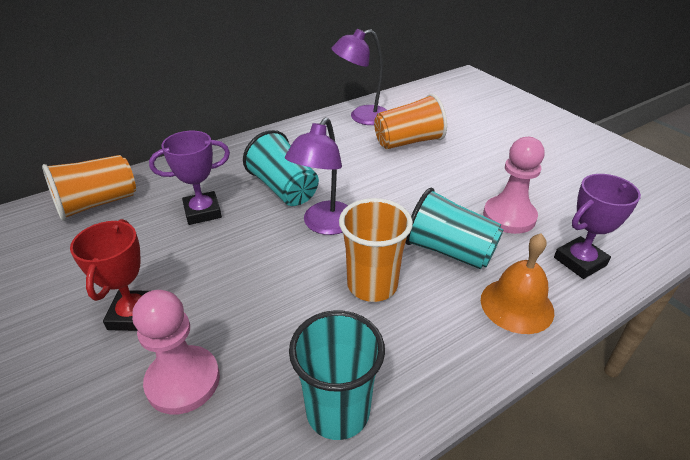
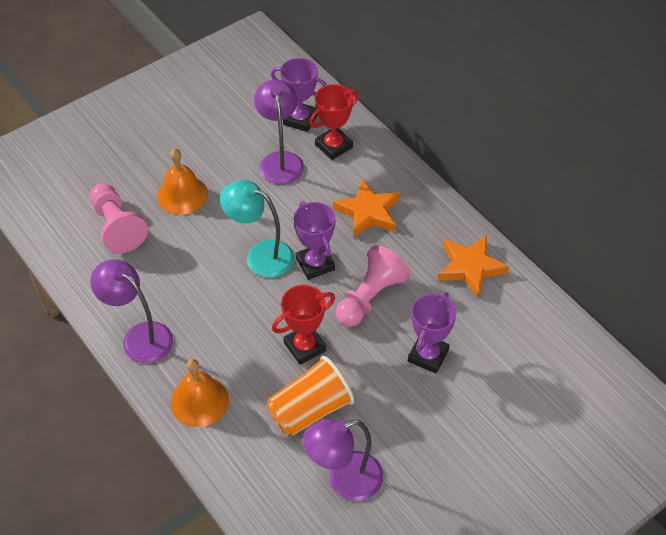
orange bell: 1 -> 2
orange cup: 3 -> 1
orange star: 0 -> 2
purple lamp: 2 -> 3
purple trophy: 2 -> 3
red trophy: 1 -> 2
turquoise cup: 3 -> 0
turquoise lamp: 0 -> 1

